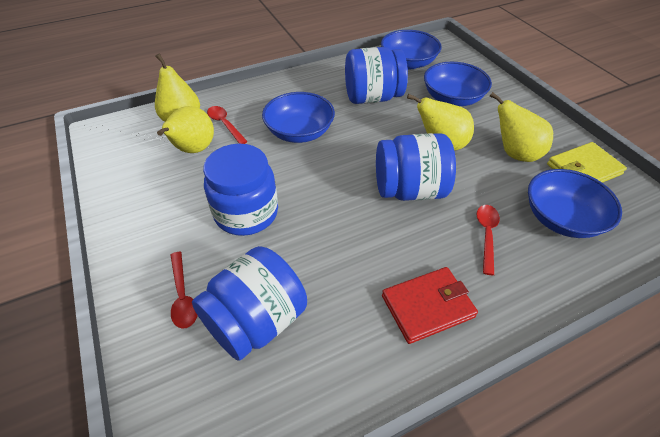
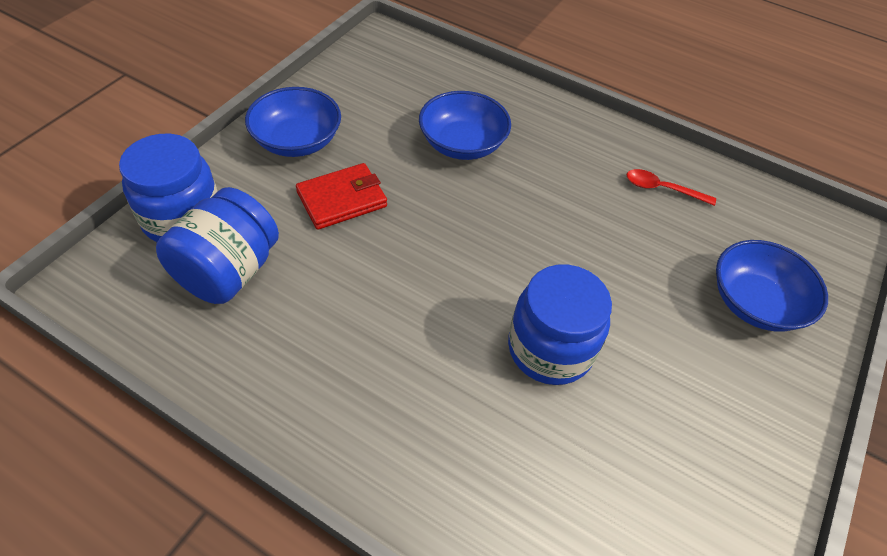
blue bowl: 4 -> 3
blue jar: 4 -> 3
red spoon: 3 -> 1
yellow pear: 4 -> 0
yellow wallet: 1 -> 0

